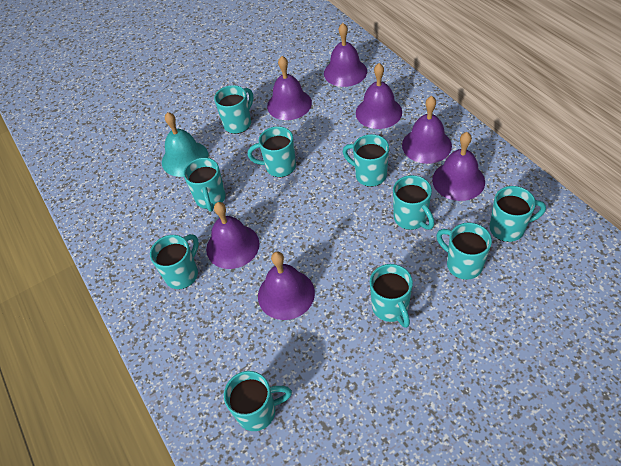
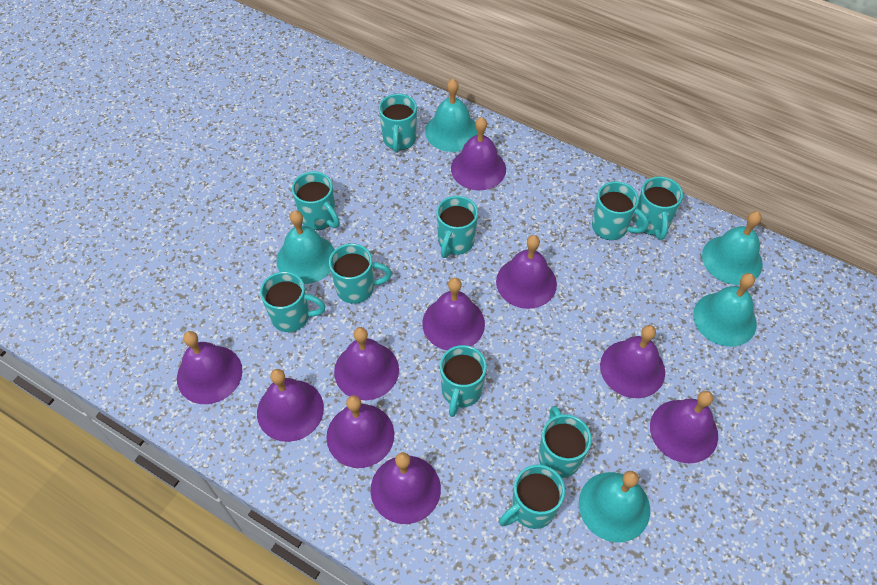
purple bell: 7 -> 10
turquoise bell: 1 -> 5

